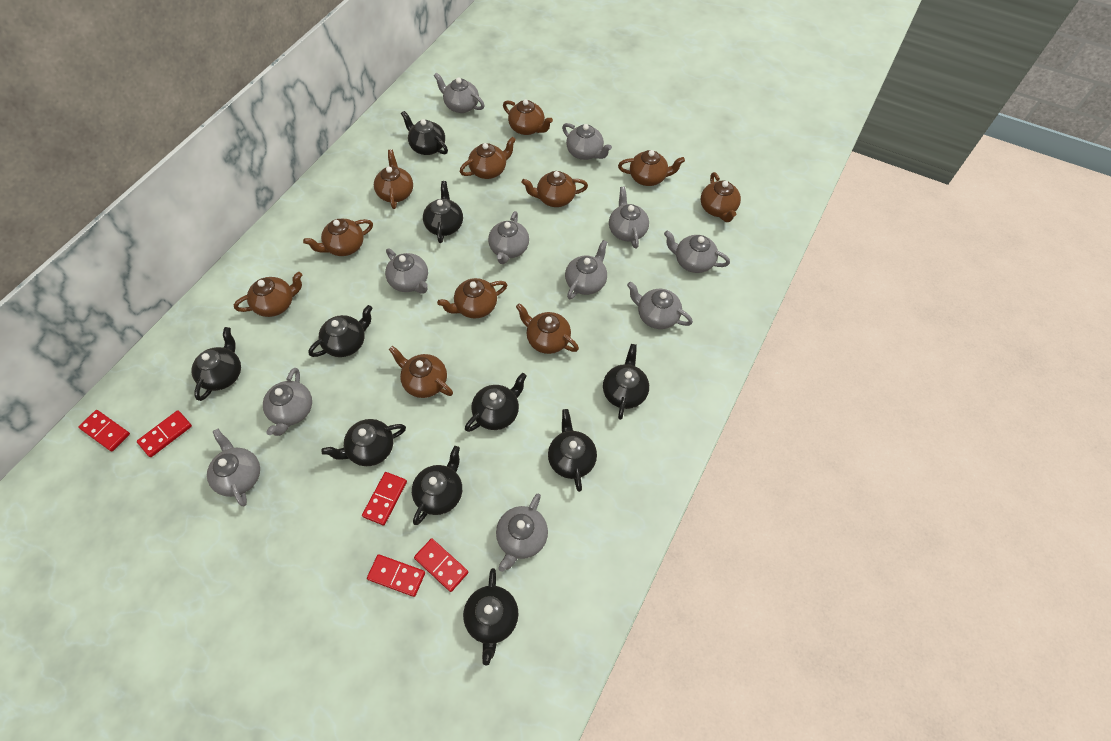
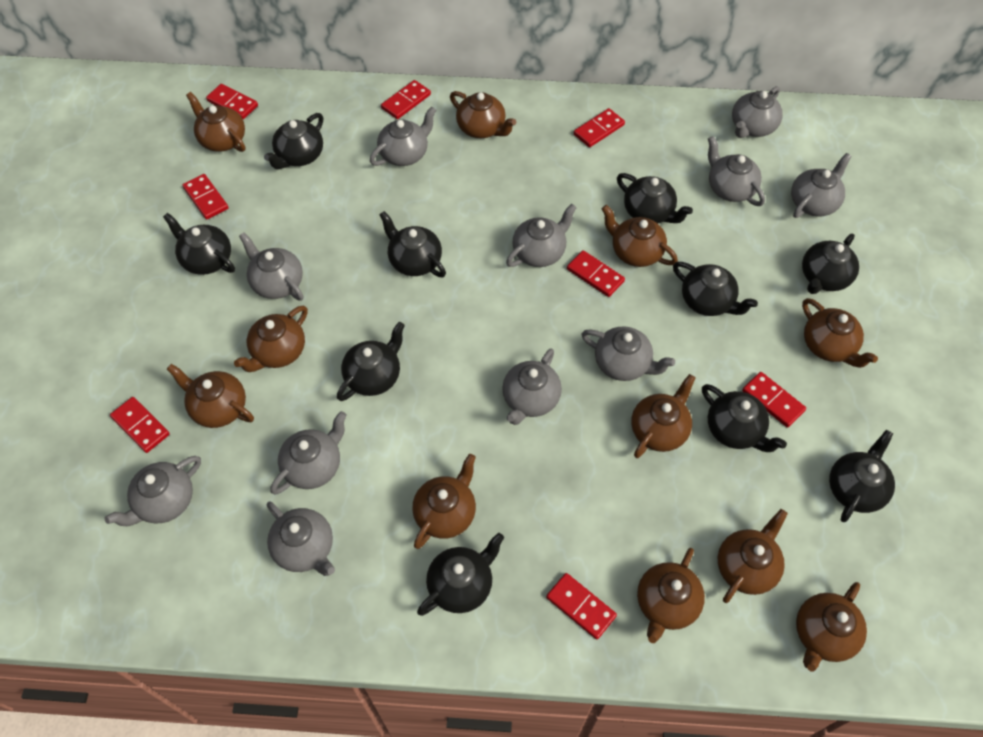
red domino: 5 -> 8

